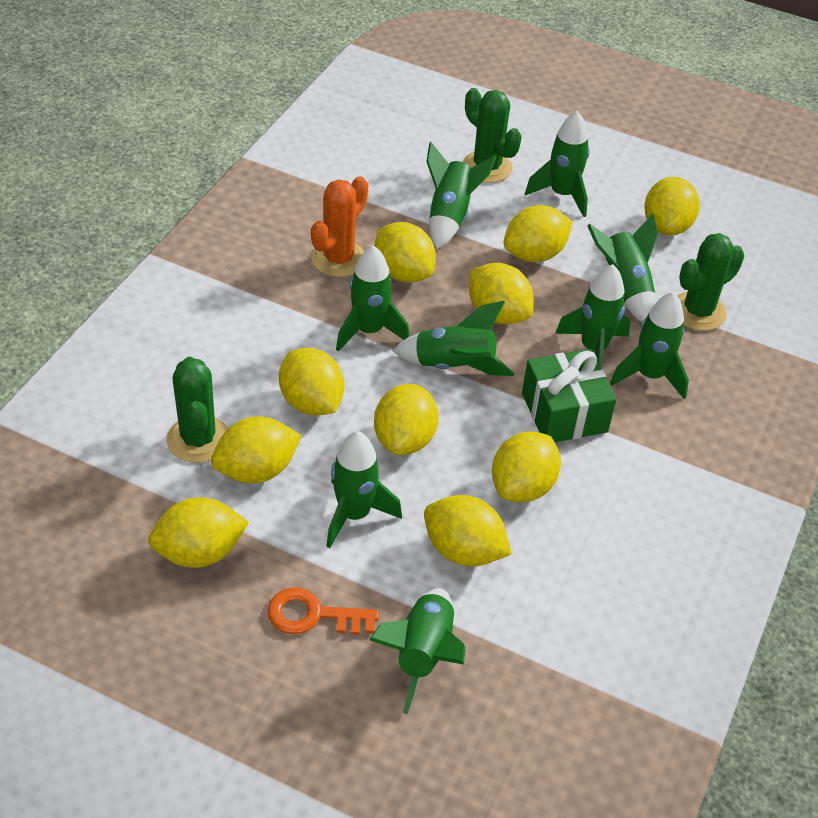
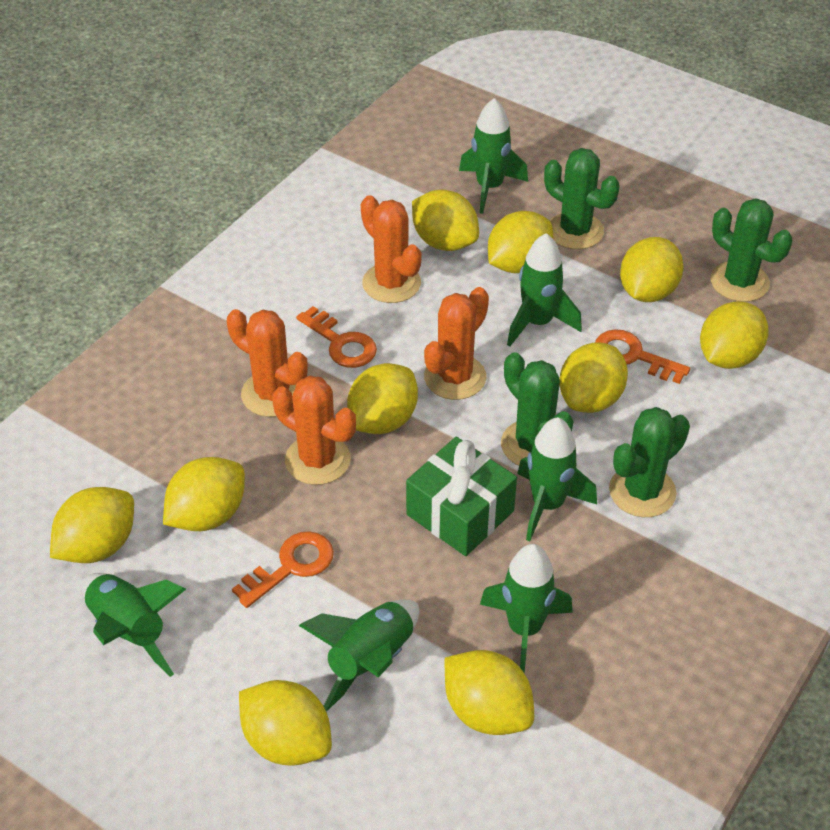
green cactus: 3 -> 4
green rocket: 9 -> 6
orange cactus: 1 -> 4
orange key: 1 -> 3

